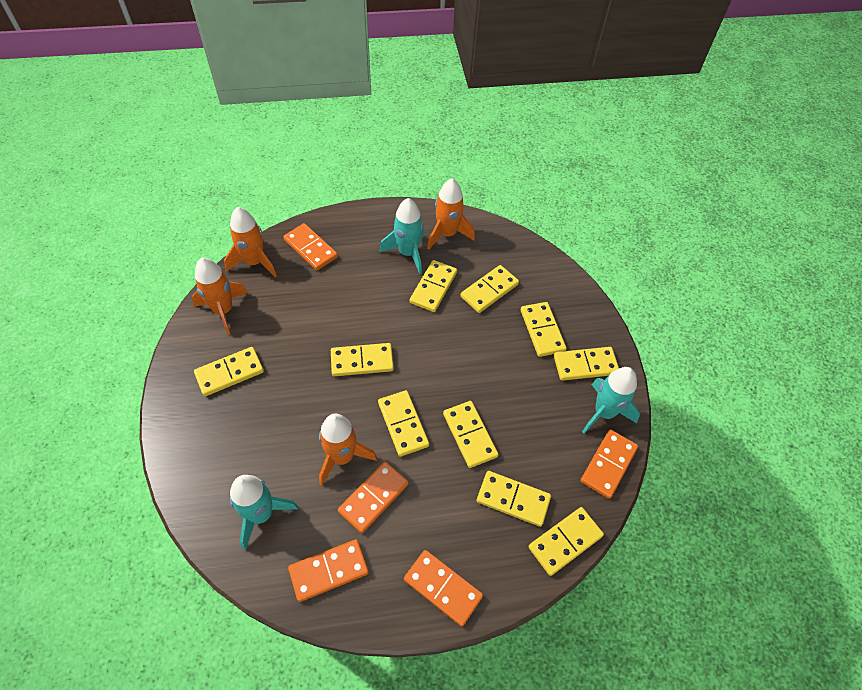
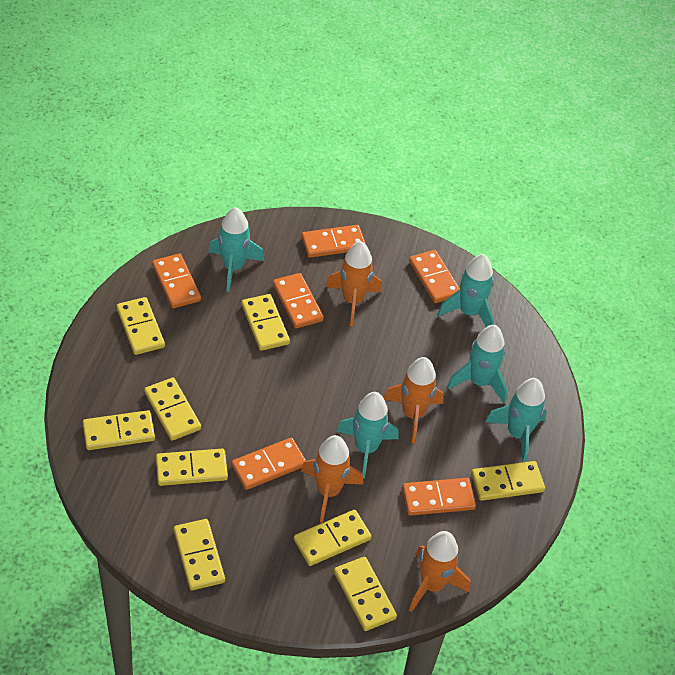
orange domino: 5 -> 6
turquoise rocket: 3 -> 5
yellow domino: 10 -> 9

